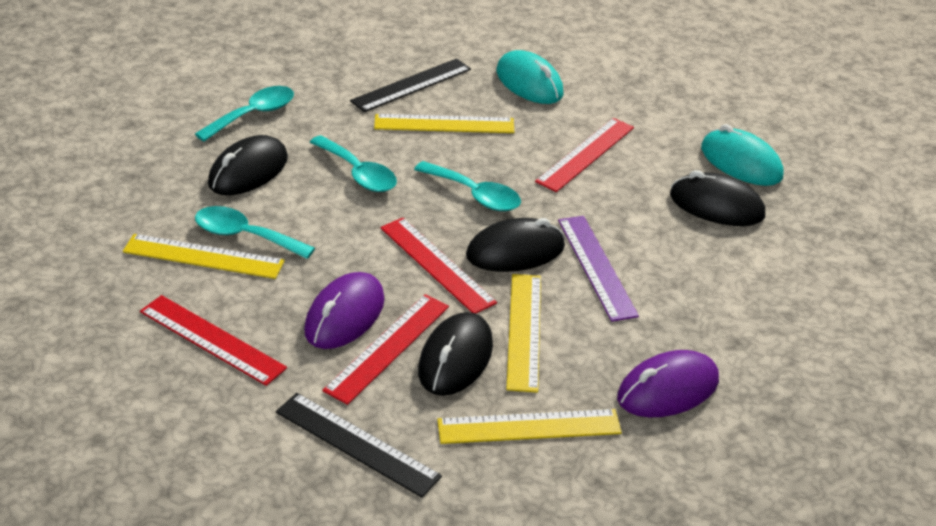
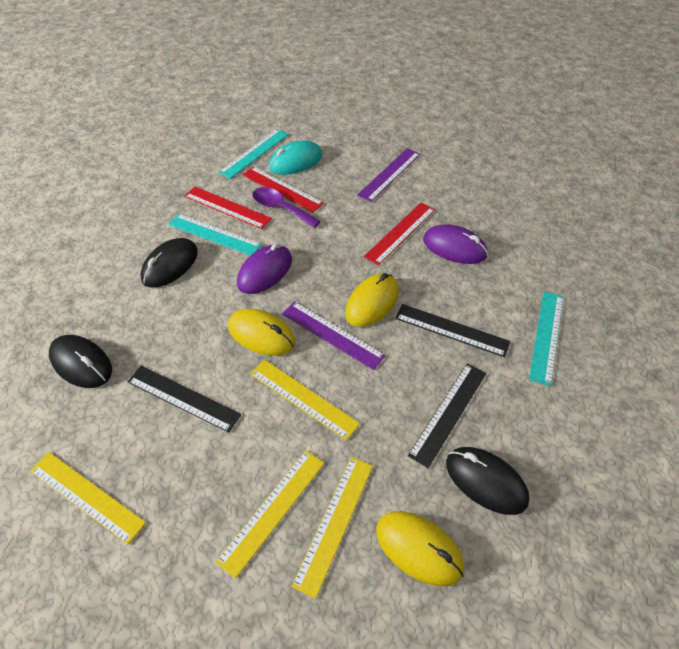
black mouse: 4 -> 3
black ruler: 2 -> 3
purple ruler: 1 -> 2
purple spoon: 0 -> 1
red ruler: 4 -> 3
turquoise mouse: 2 -> 1
turquoise ruler: 0 -> 3
turquoise spoon: 4 -> 0
yellow mouse: 0 -> 3

